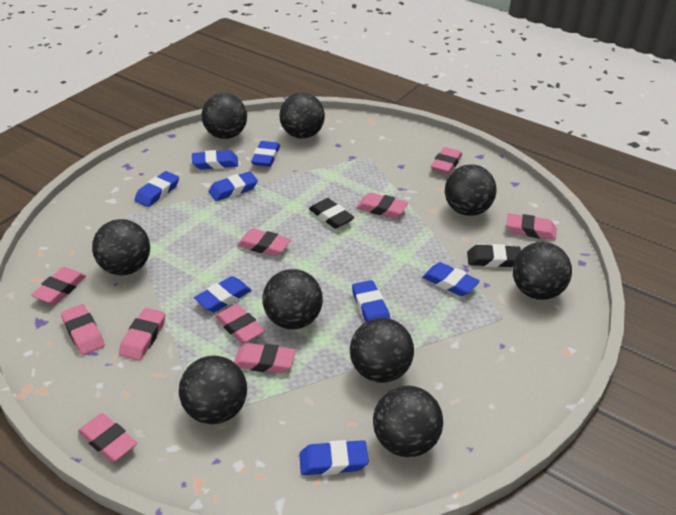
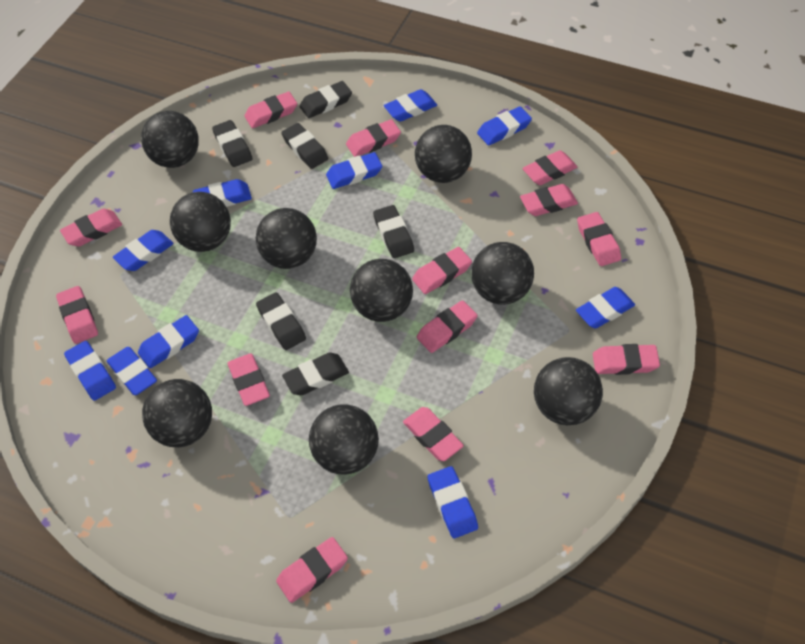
black eraser: 2 -> 6
blue eraser: 8 -> 10
pink eraser: 10 -> 13

